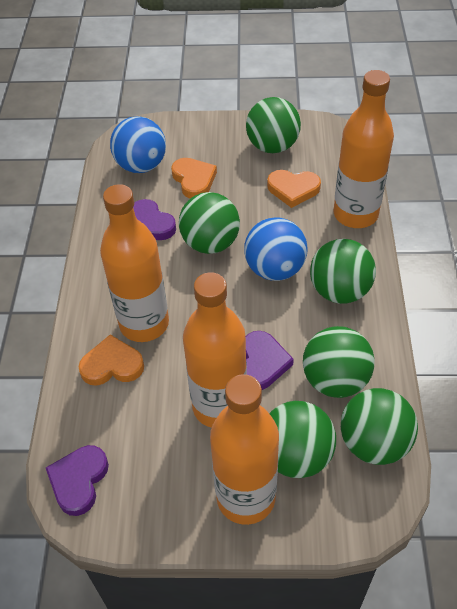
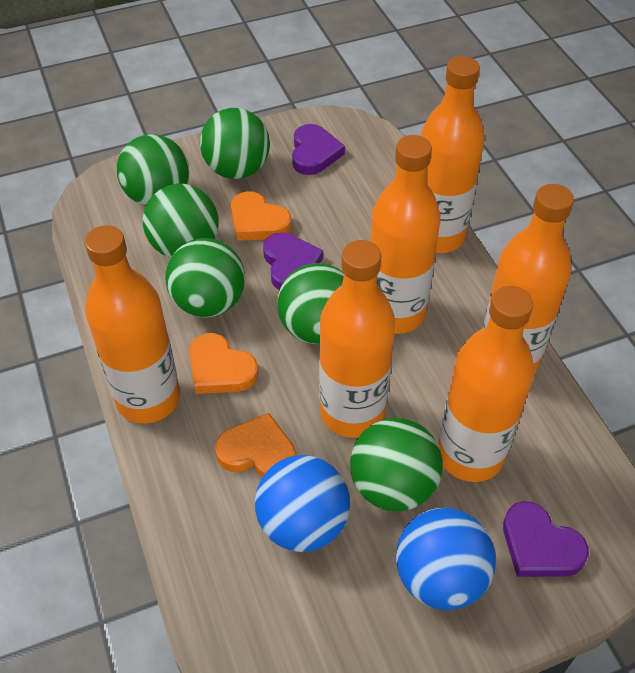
orange bottle: 4 -> 6

